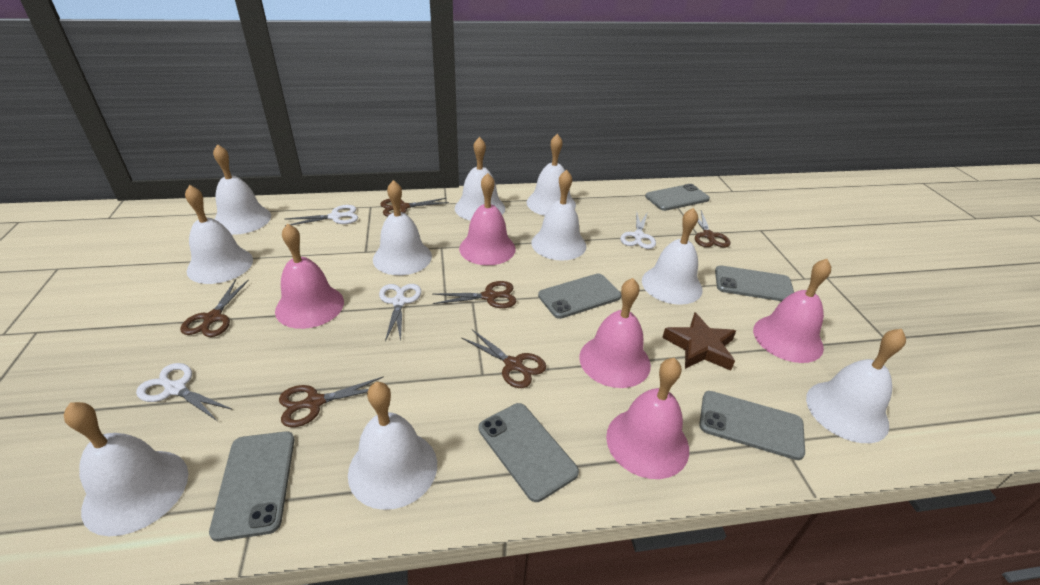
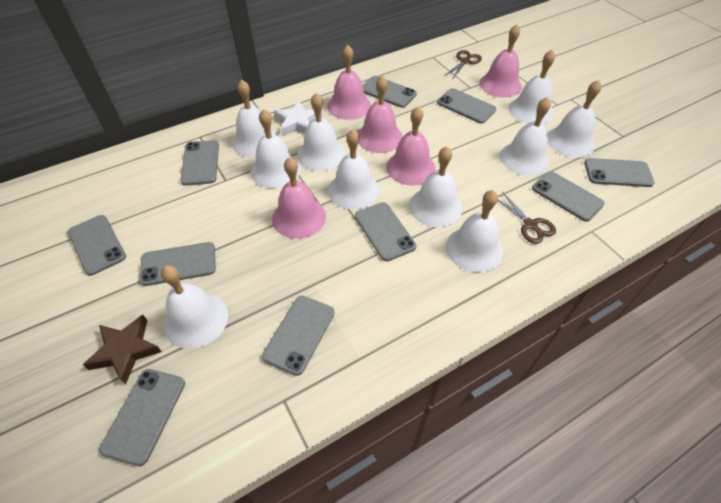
brown scissors: 6 -> 2
grey phone: 6 -> 10
white scissors: 4 -> 0
white star: 0 -> 1

